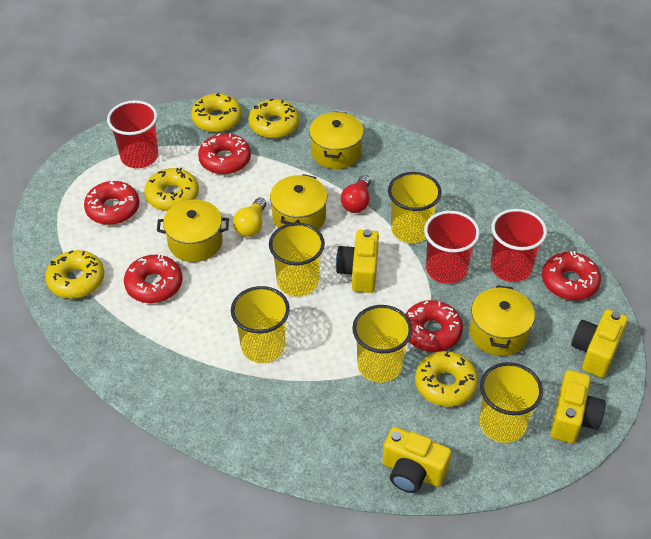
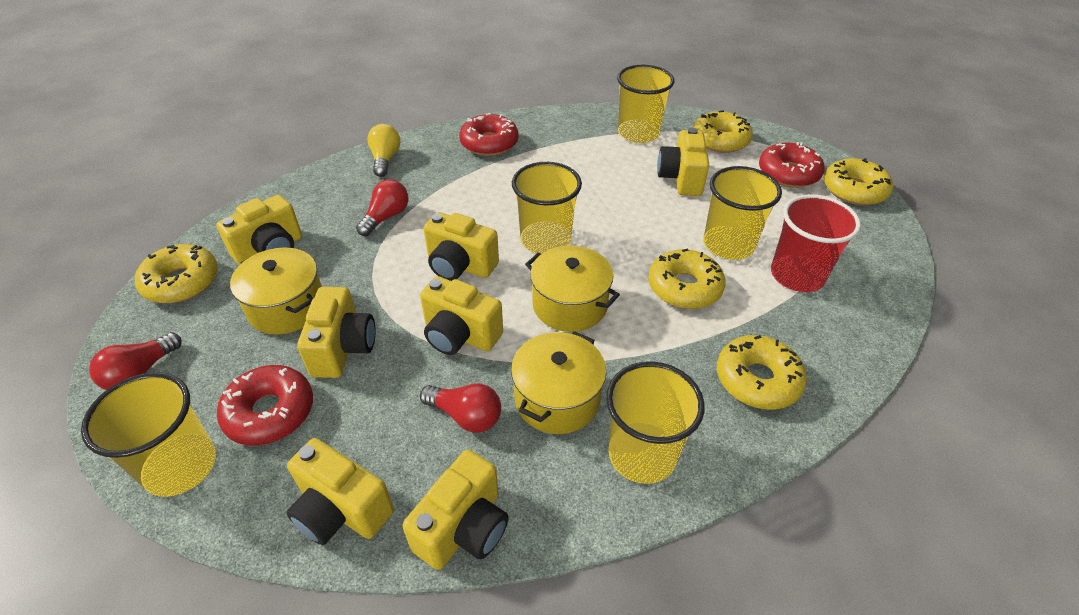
red cup: 3 -> 1
red donut: 5 -> 3
red light bulb: 1 -> 3
yellow camera: 4 -> 7
yellow pot: 4 -> 3

